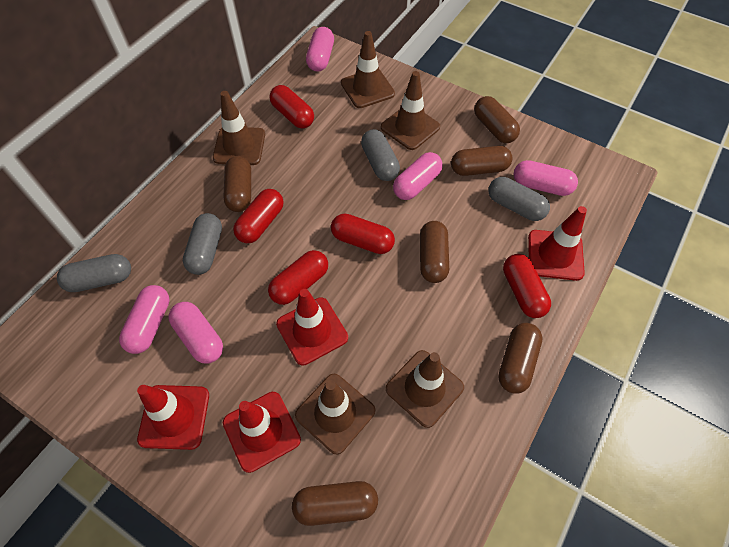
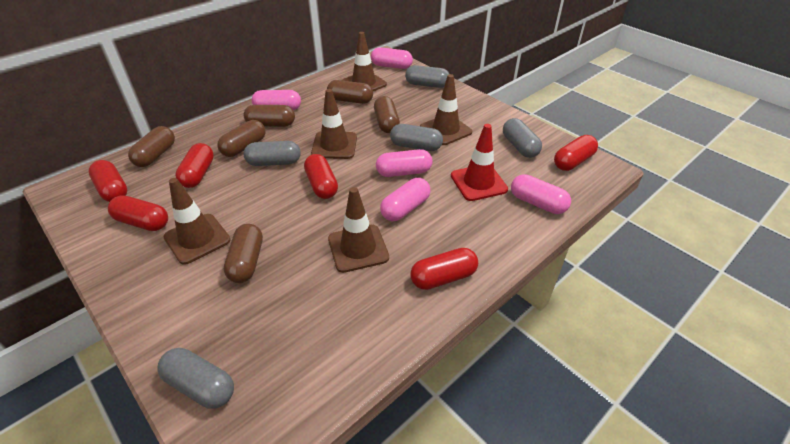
grey capsule: 4 -> 5
red capsule: 5 -> 6
red traffic cone: 4 -> 1

